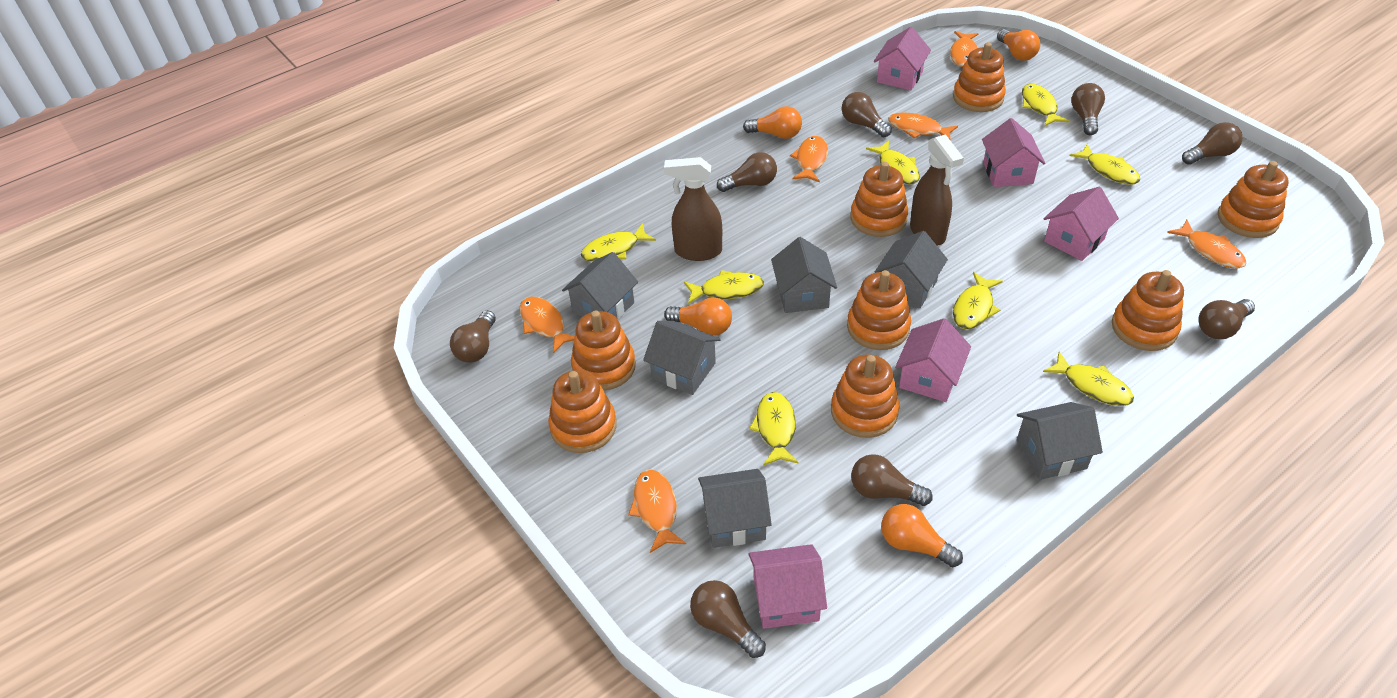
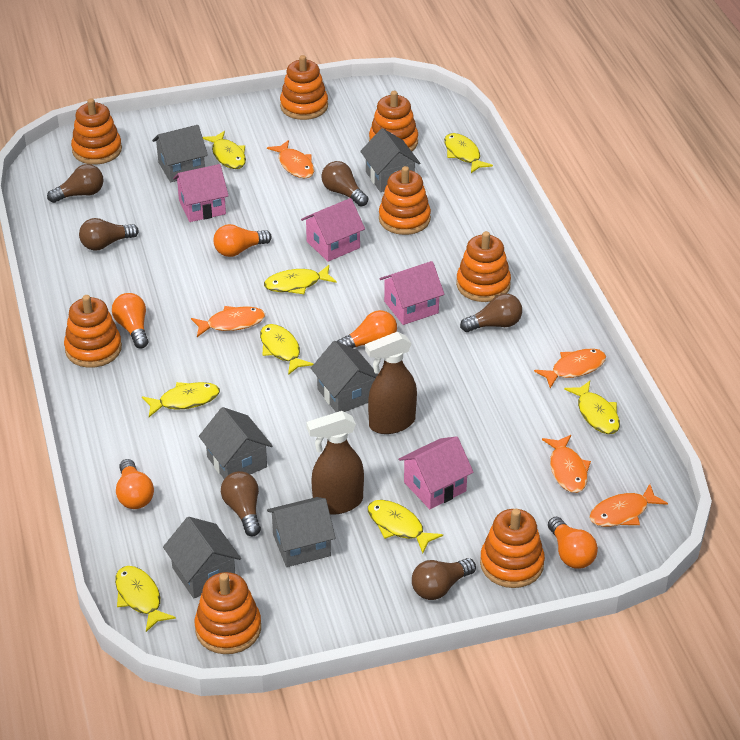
brown light bulb: 8 -> 6
orange fish: 6 -> 5
orange light bulb: 4 -> 5
pink house: 5 -> 4

